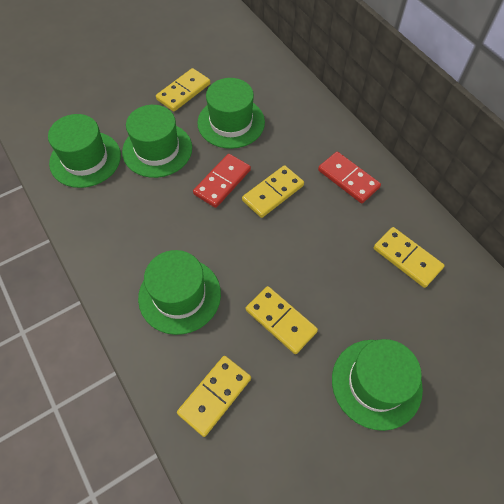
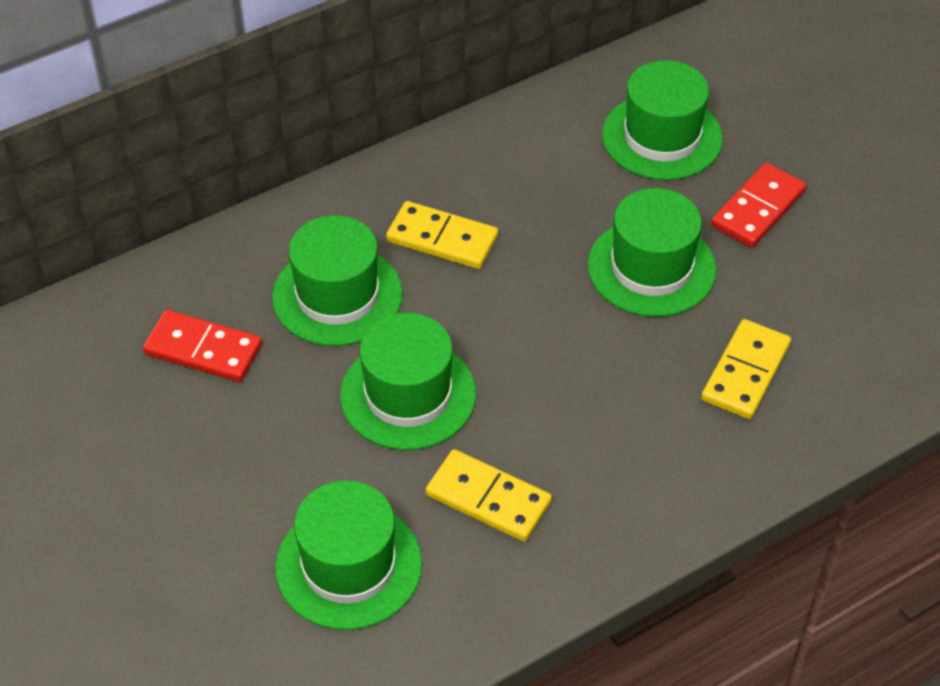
yellow domino: 5 -> 3

